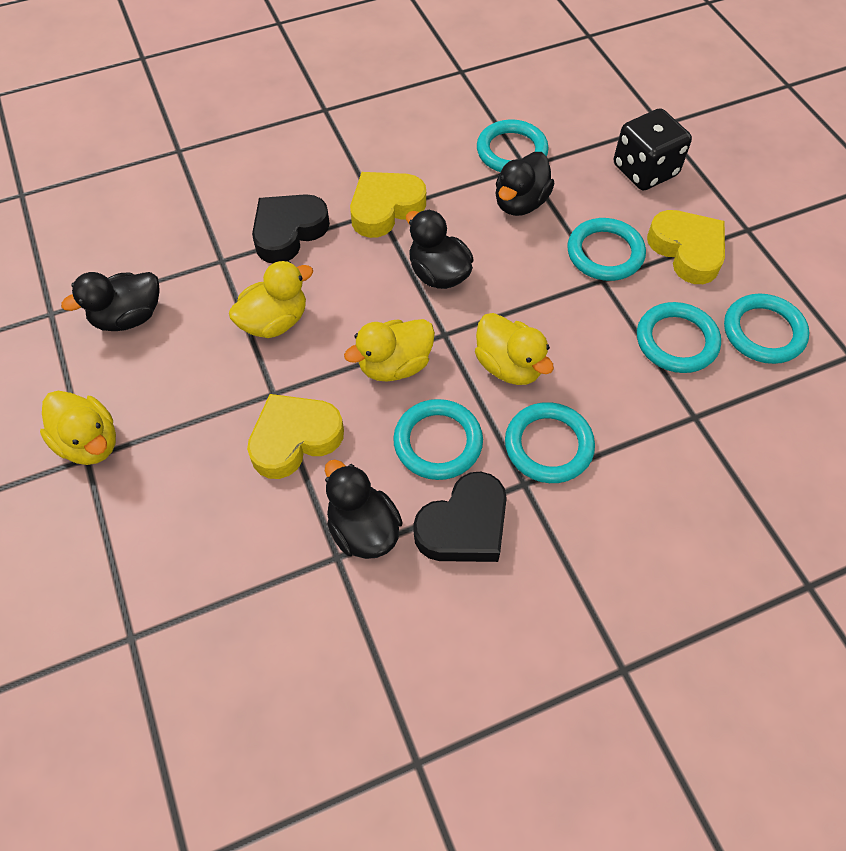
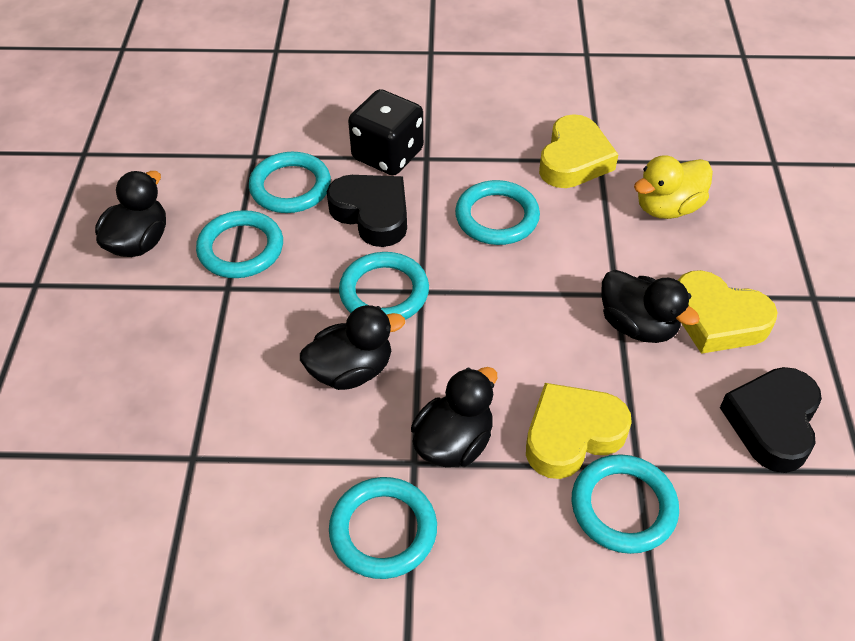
yellow duck: 4 -> 1

